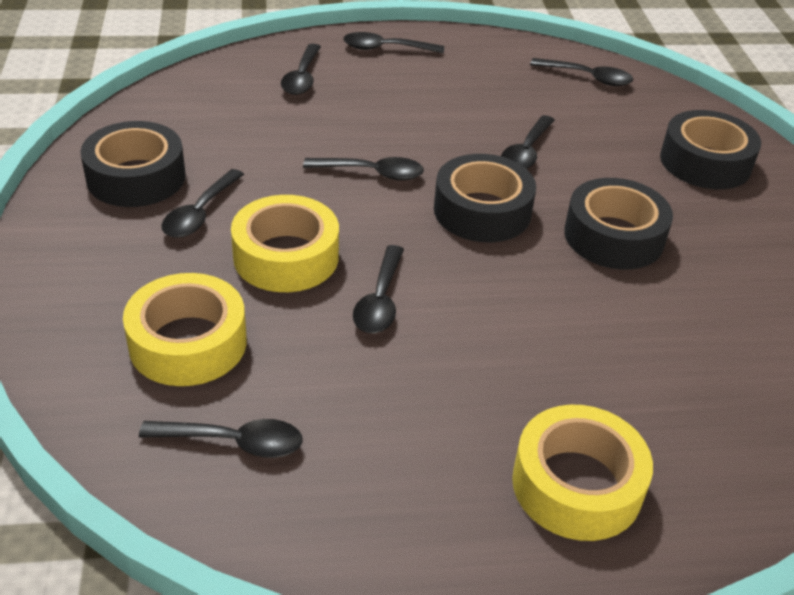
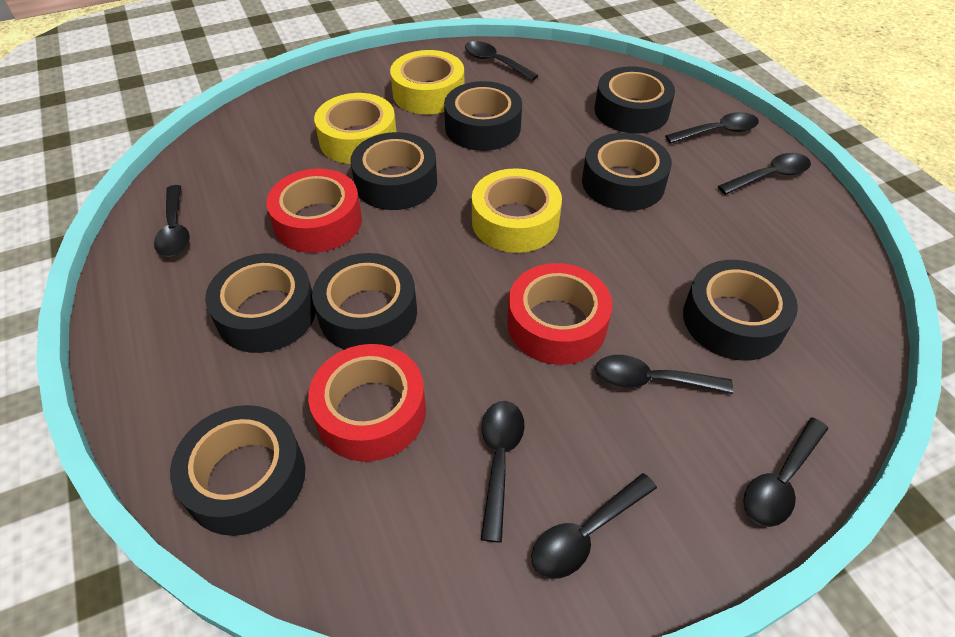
black tape: 4 -> 8
red tape: 0 -> 3

